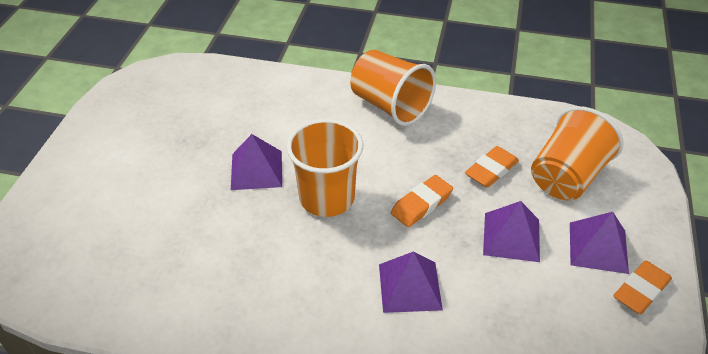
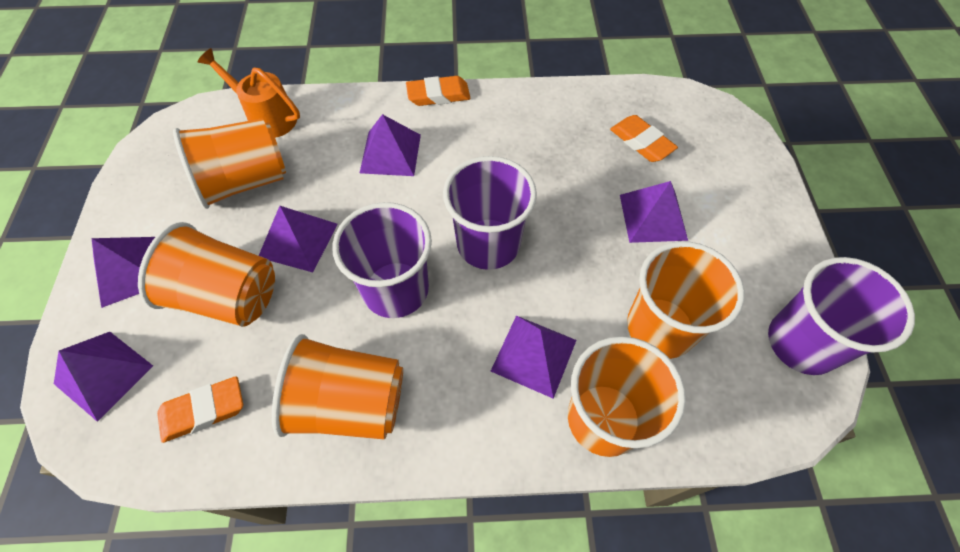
orange cup: 3 -> 5
orange watering can: 0 -> 1
purple cup: 0 -> 3
purple pyramid: 4 -> 6

